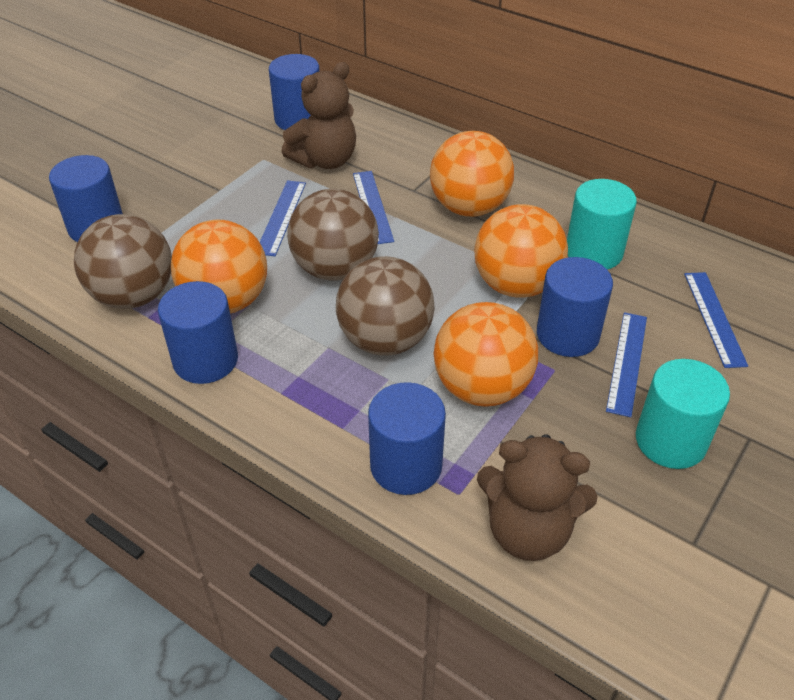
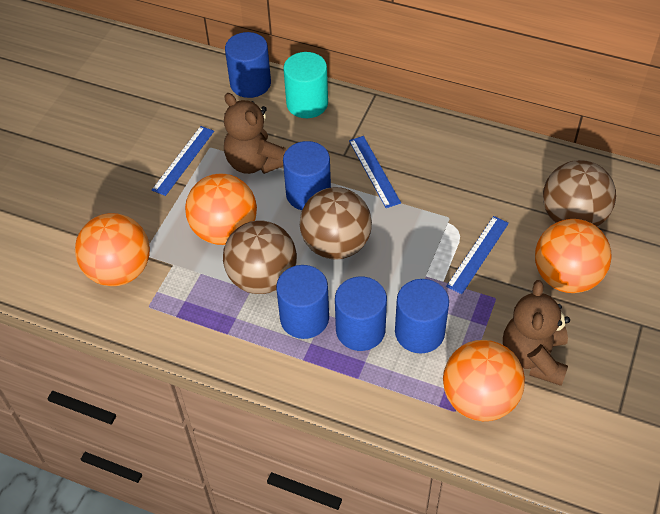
blue ruler: 4 -> 3
turquoise cylinder: 2 -> 1

